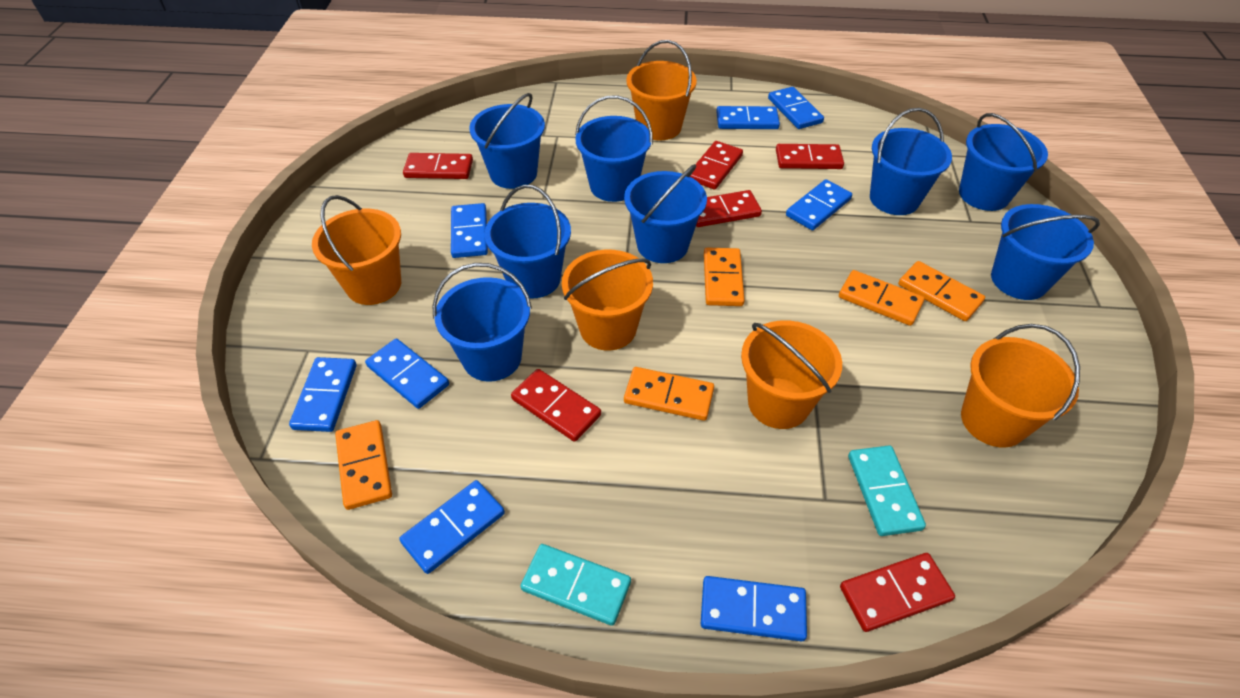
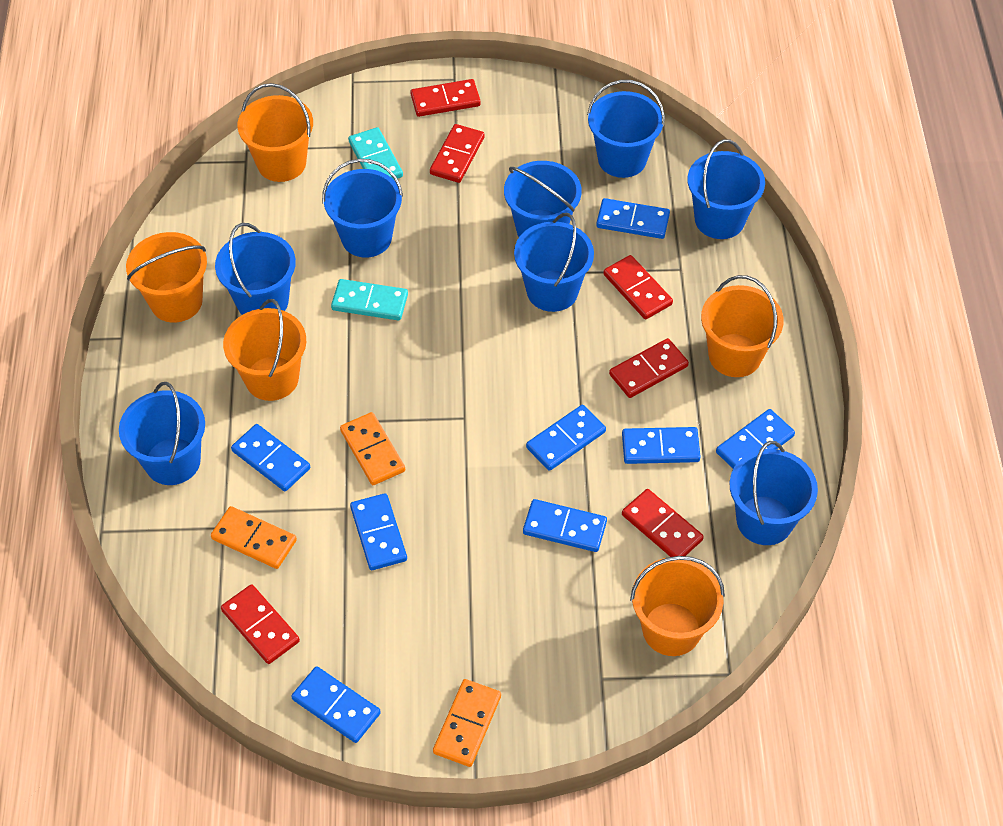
orange domino: 5 -> 3

